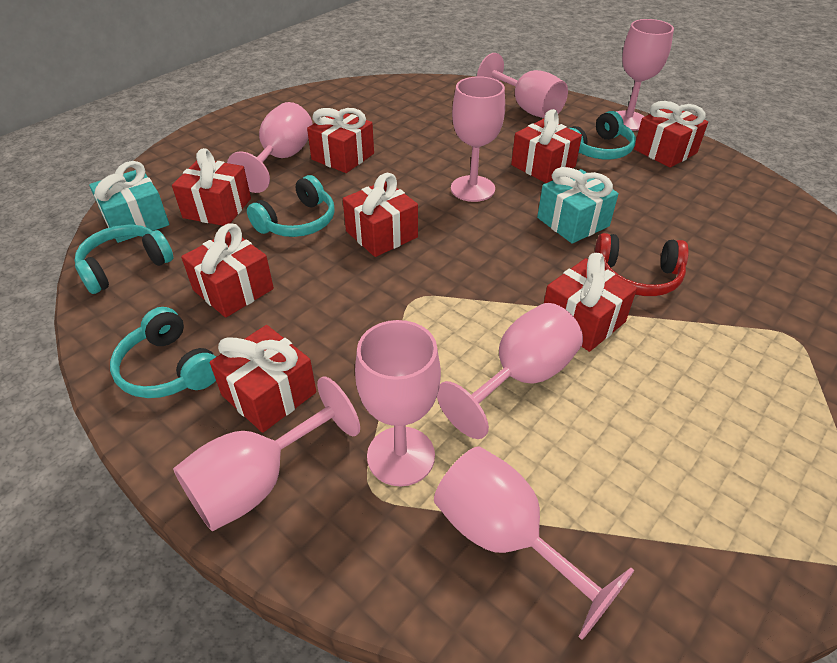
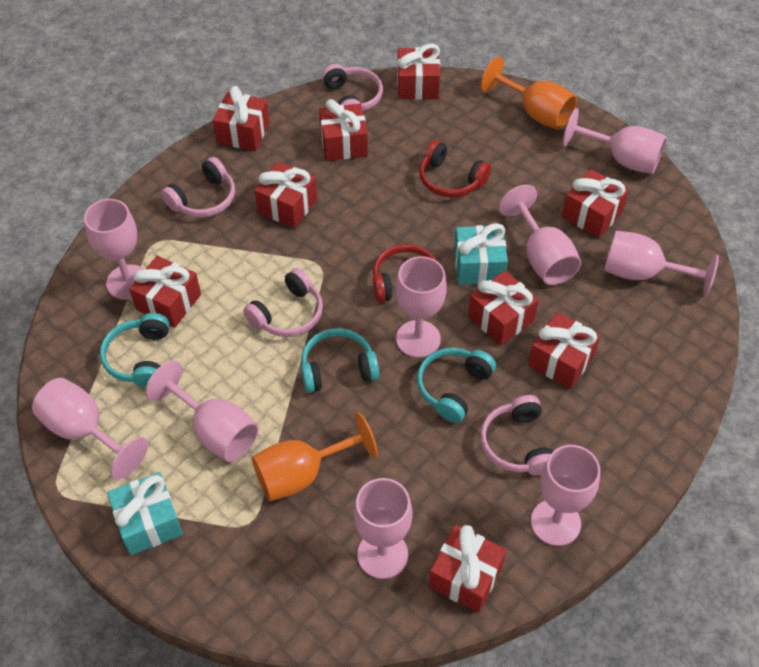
orange goblet: 0 -> 2
pink goblet: 8 -> 9
pink headphones: 0 -> 4
red gift: 8 -> 9
red headphones: 1 -> 2
turquoise headphones: 4 -> 3

